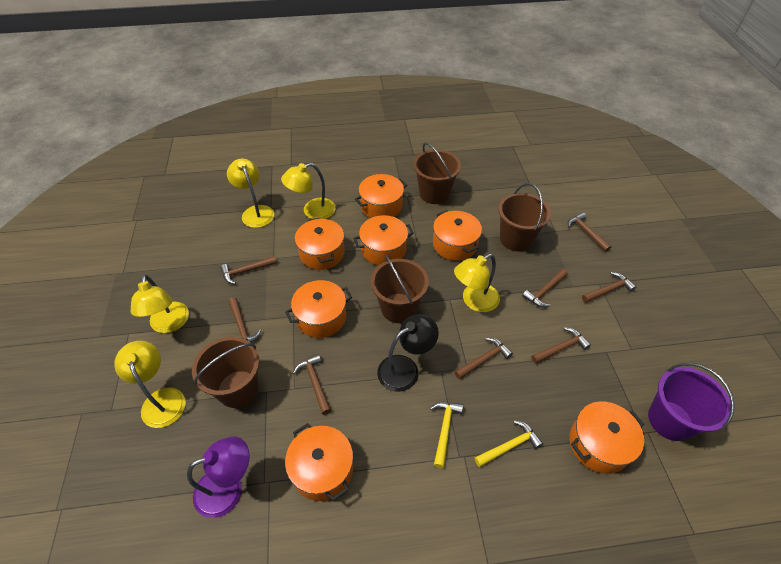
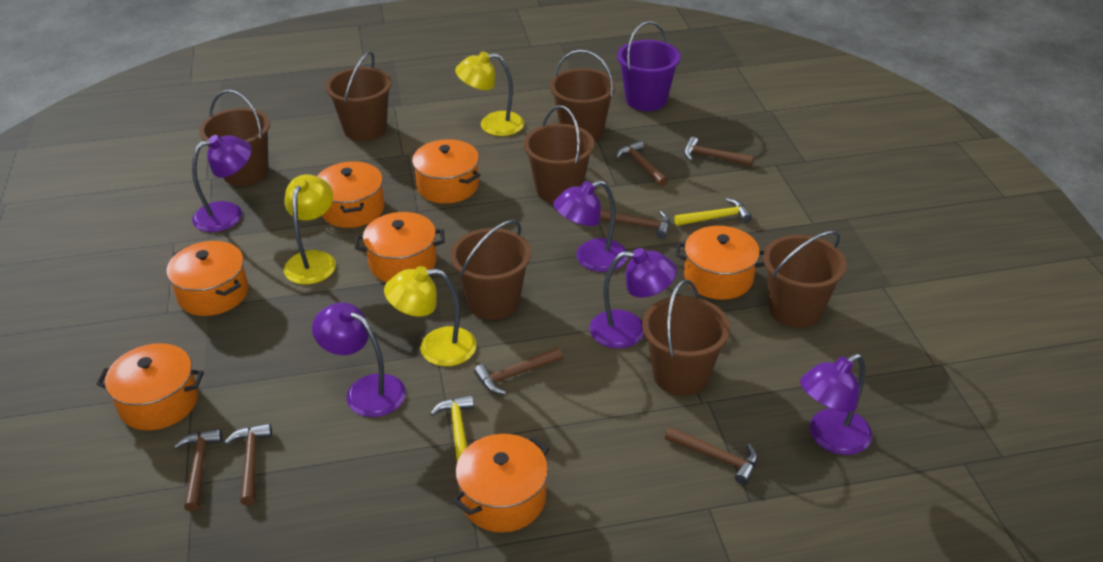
black lamp: 1 -> 0
brown bucket: 4 -> 7
brown hammer: 8 -> 7
purple lamp: 1 -> 5
yellow lamp: 5 -> 3

